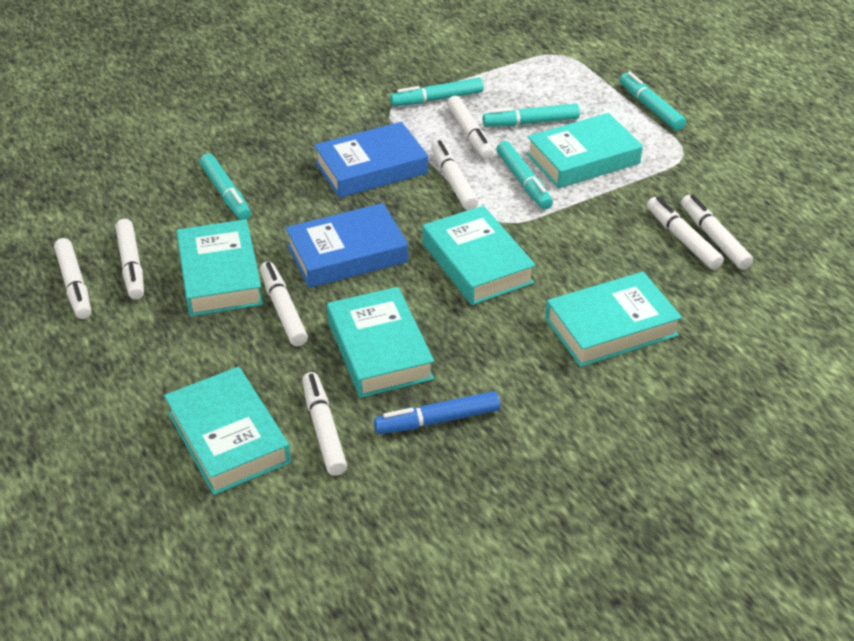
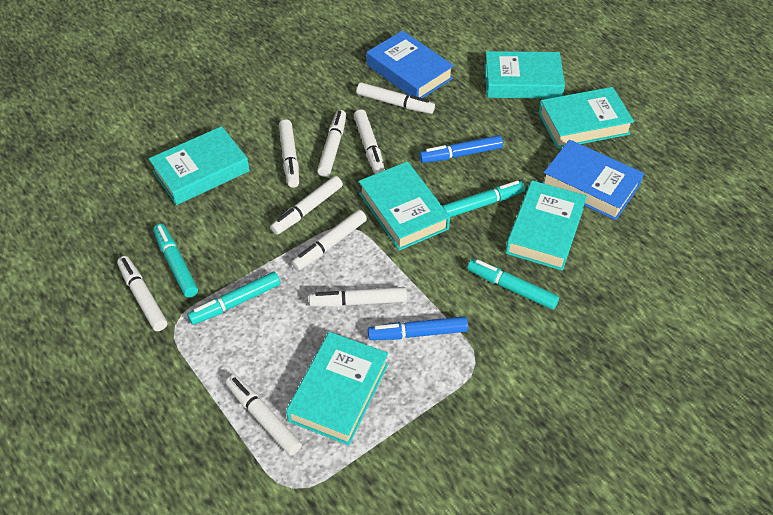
blue marker: 1 -> 2
turquoise marker: 5 -> 4
white marker: 8 -> 9

